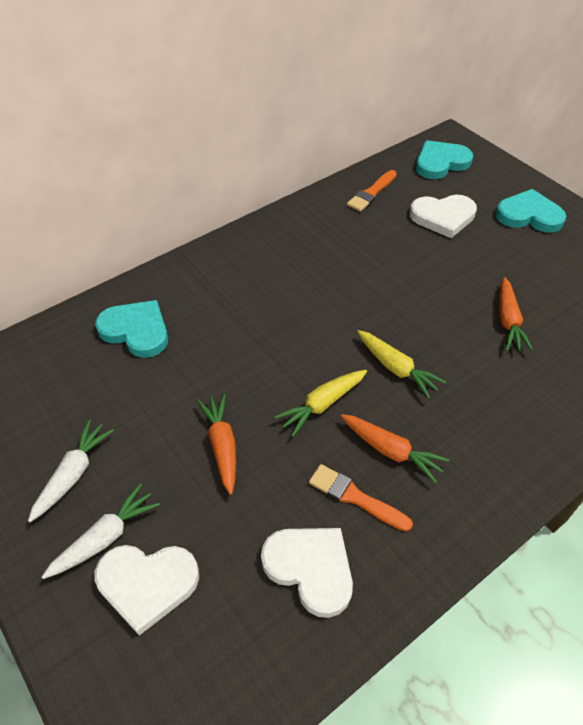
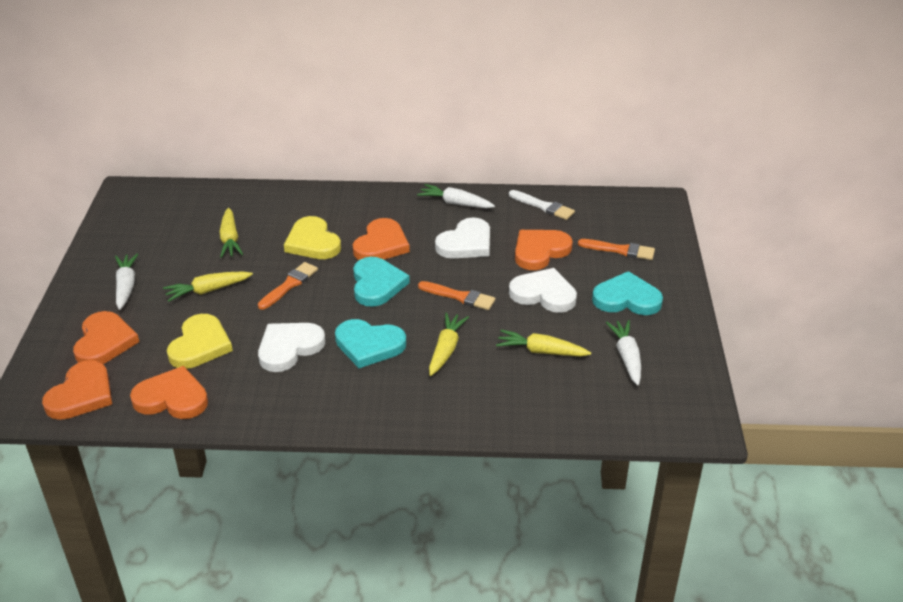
orange brush: 2 -> 3
orange carrot: 3 -> 0
orange heart: 0 -> 5
white brush: 0 -> 1
white carrot: 2 -> 3
yellow carrot: 2 -> 4
yellow heart: 0 -> 2

